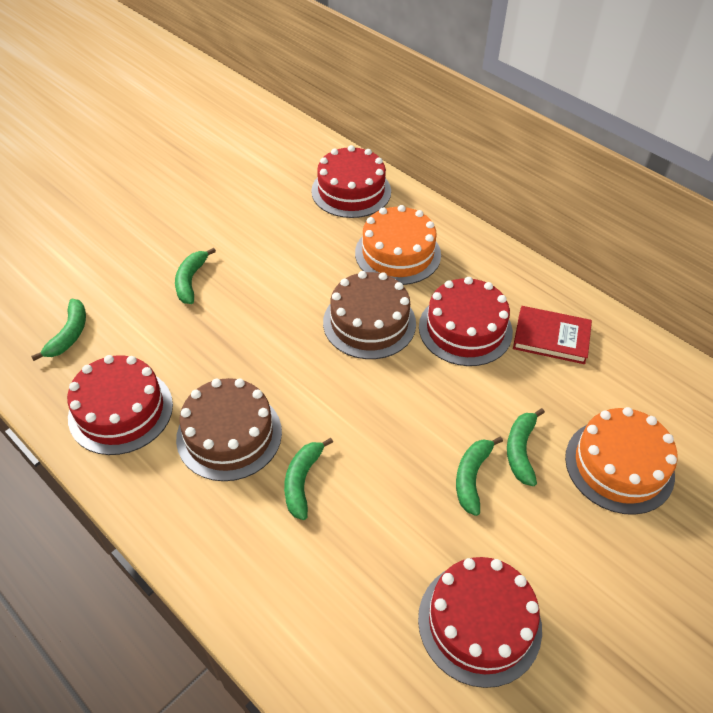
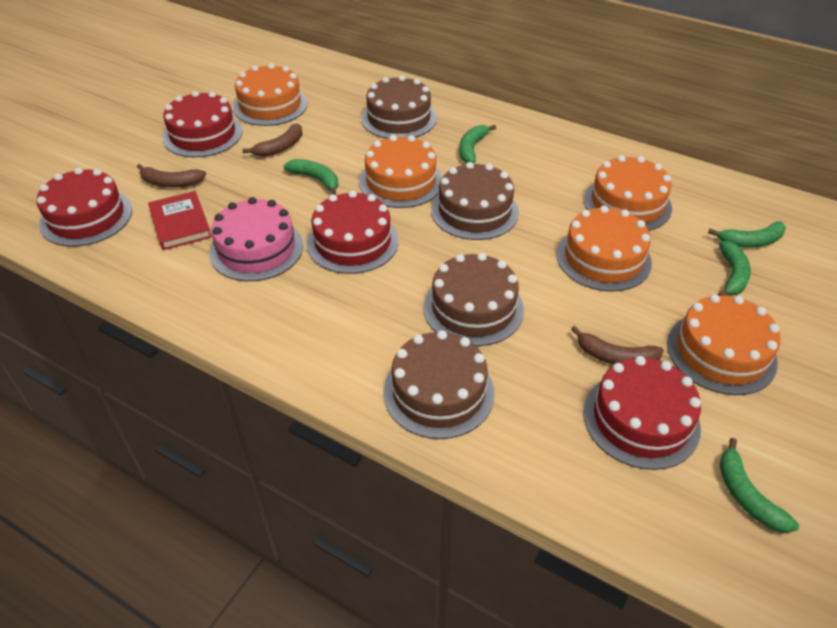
brown banana: 0 -> 3
brown cake: 2 -> 4
orange cake: 2 -> 5
pink cake: 0 -> 1

